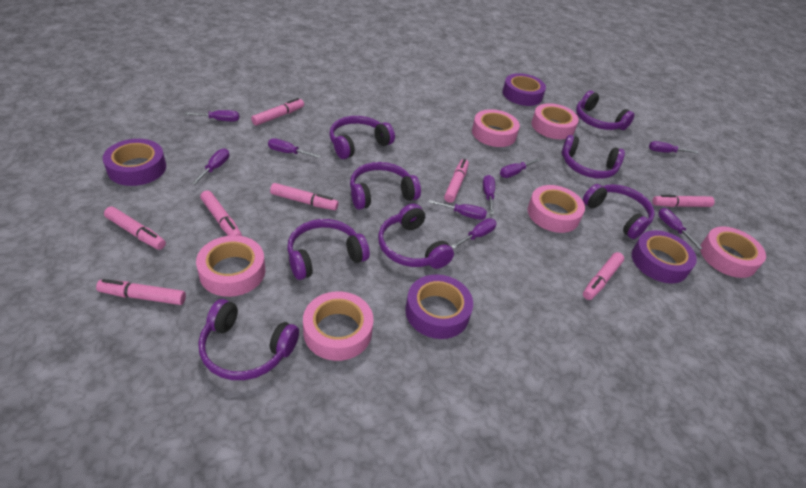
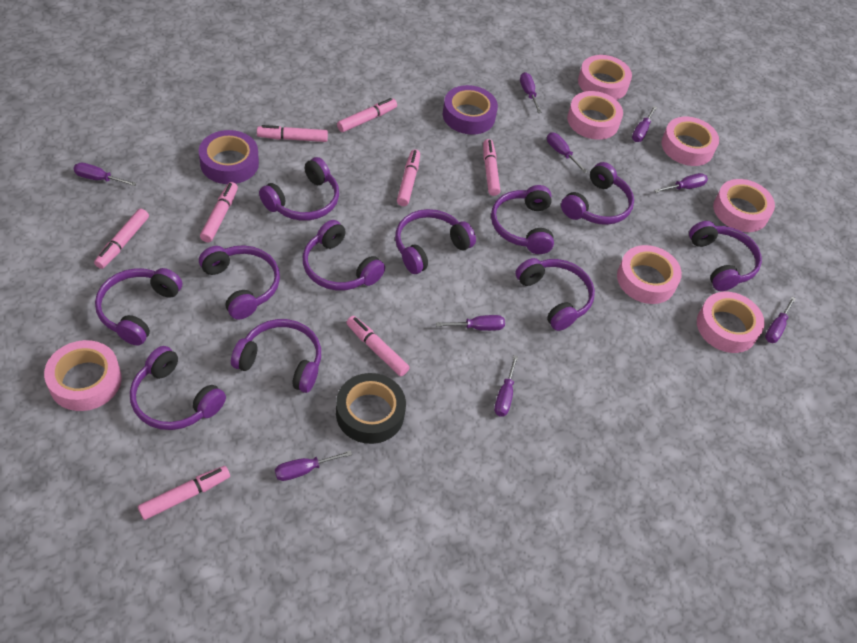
black tape: 0 -> 1
pink tape: 6 -> 7
purple headphones: 8 -> 11
purple tape: 4 -> 2

